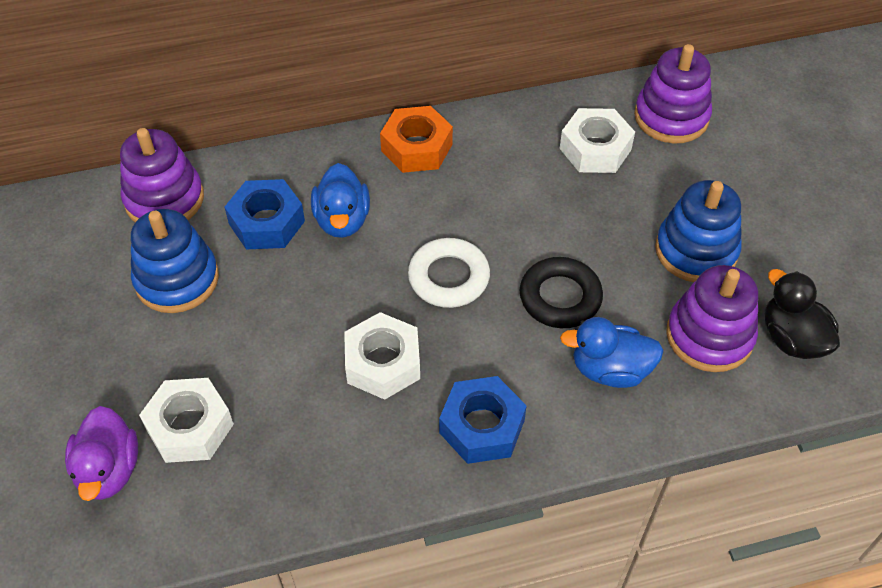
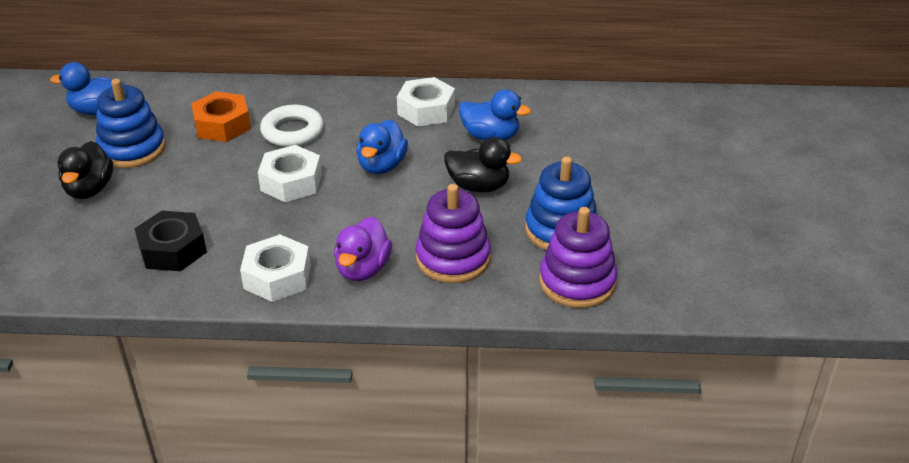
black duck: 1 -> 2
black nut: 0 -> 1
black ring: 1 -> 0
blue duck: 2 -> 3
blue nut: 2 -> 0
purple stacking toy: 3 -> 2

